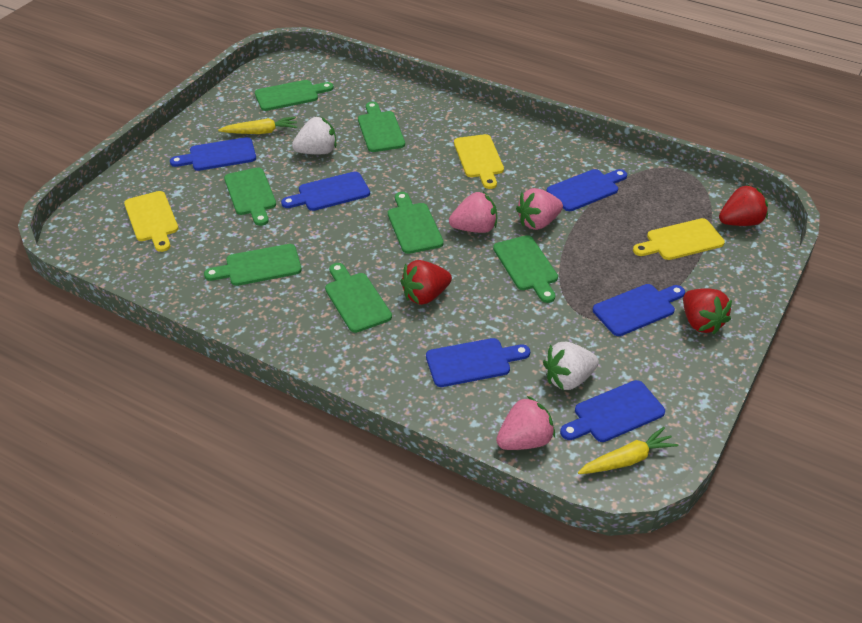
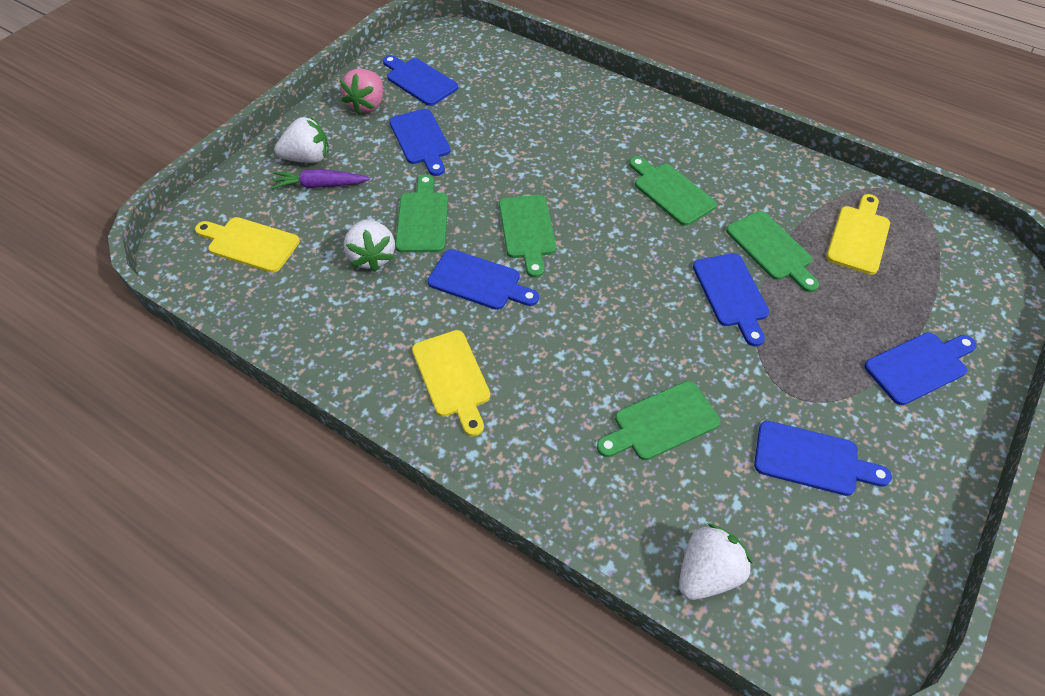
green cutting board: 7 -> 5
pink strawberry: 3 -> 1
purple carrot: 0 -> 1
red strawberry: 3 -> 0
white strawberry: 2 -> 3
yellow carrot: 2 -> 0

